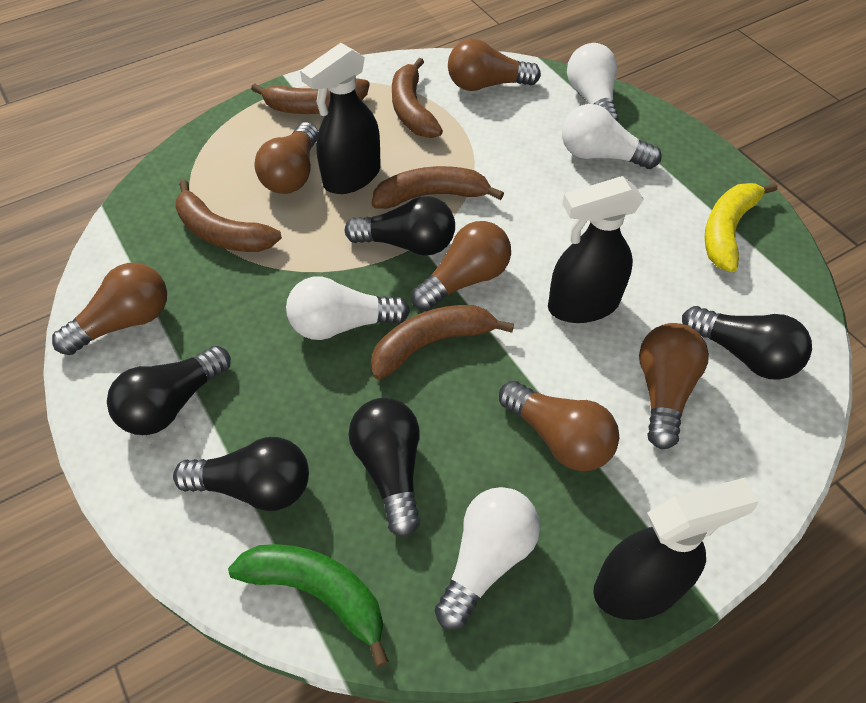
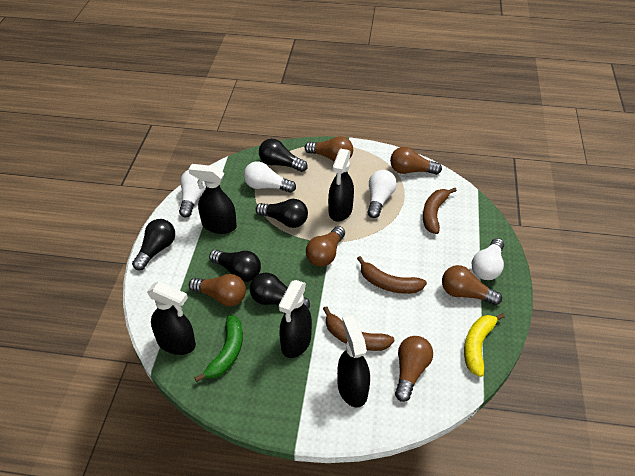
black spray bottle: 3 -> 5
brown banana: 5 -> 3

